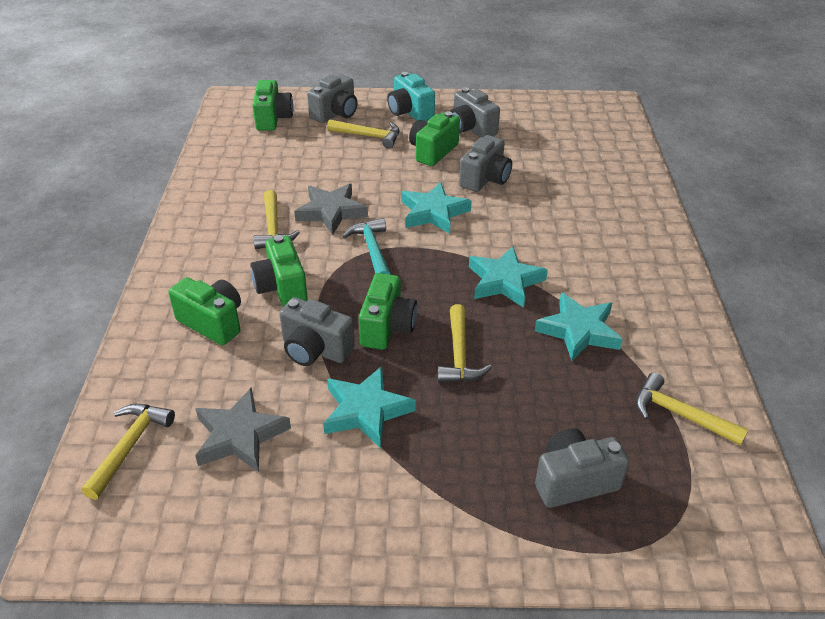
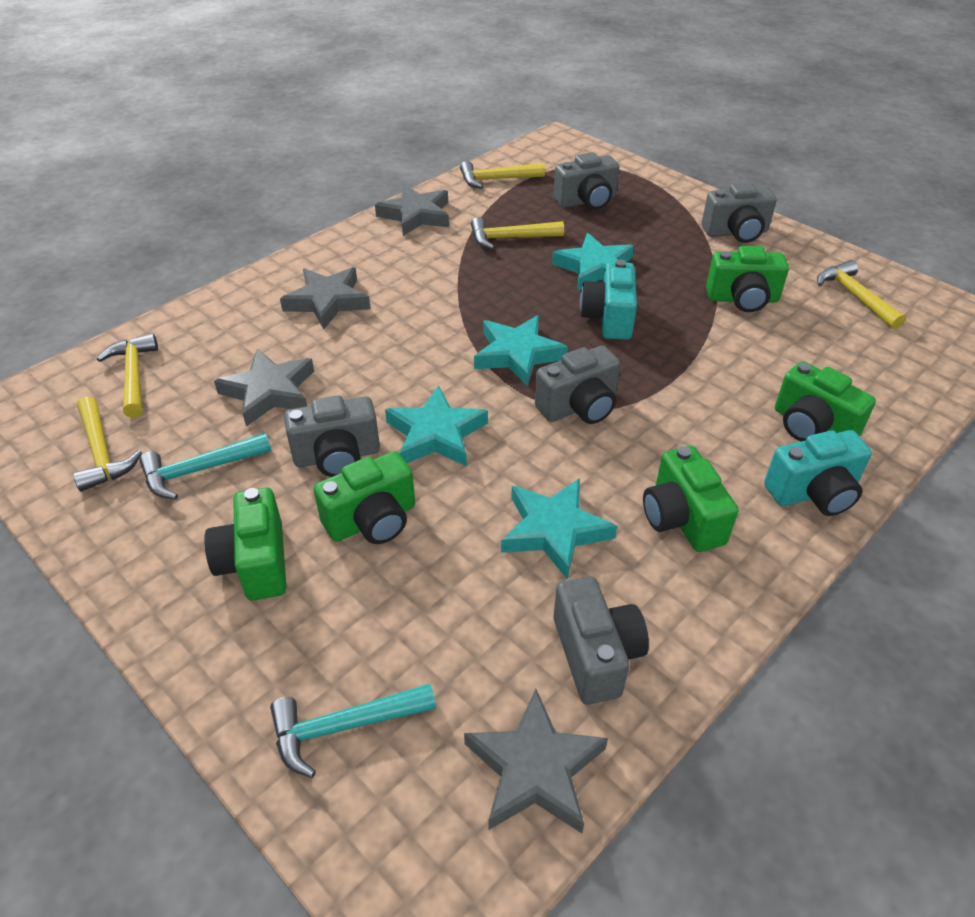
grey star: 2 -> 4
turquoise camera: 1 -> 2
turquoise hammer: 1 -> 2

